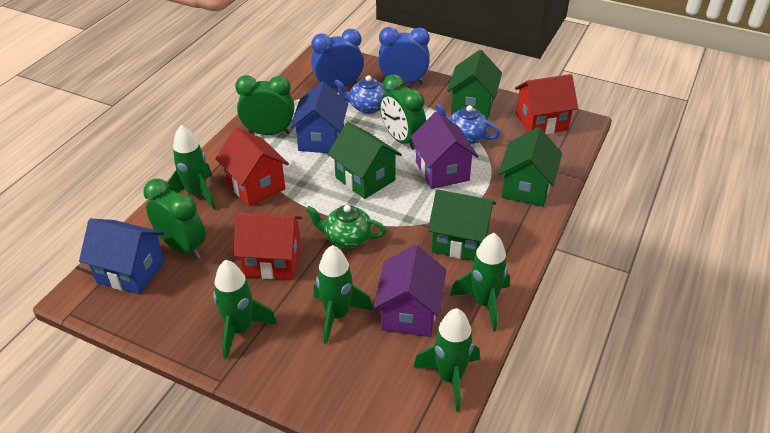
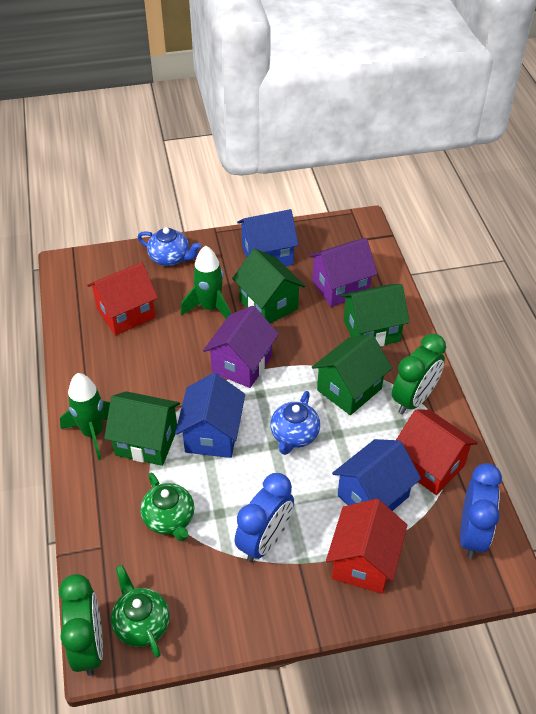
blue house: 2 -> 3
green clock: 3 -> 2
green rocket: 5 -> 2
green teapot: 1 -> 2

